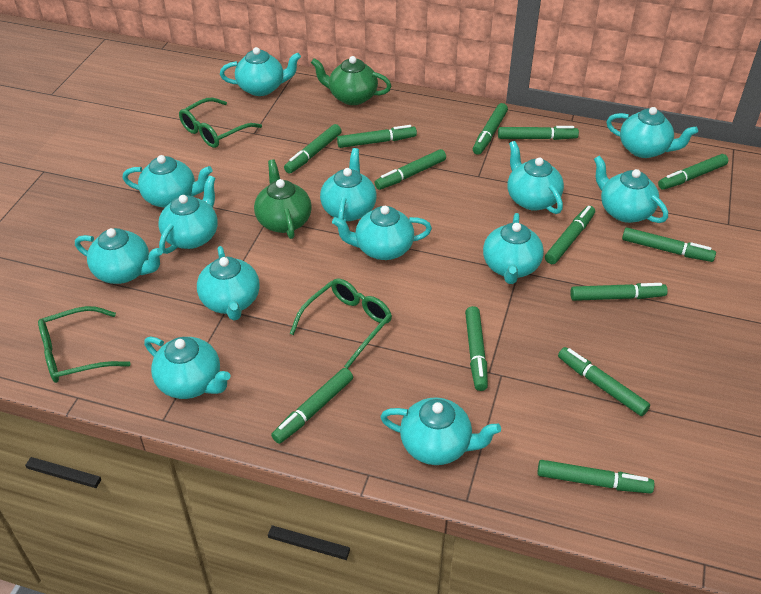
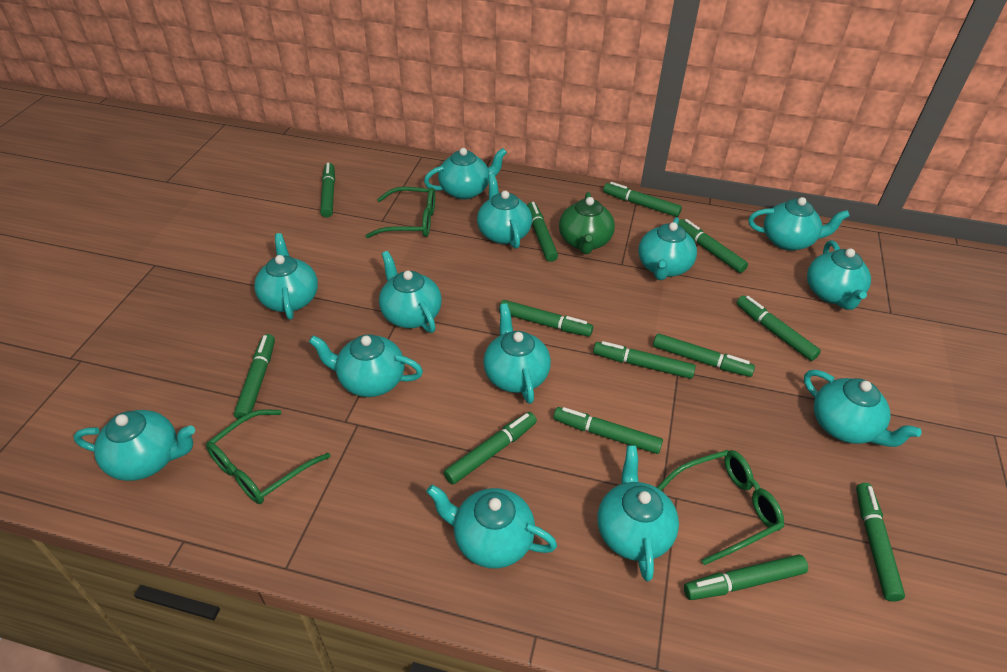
green teapot: 2 -> 1

